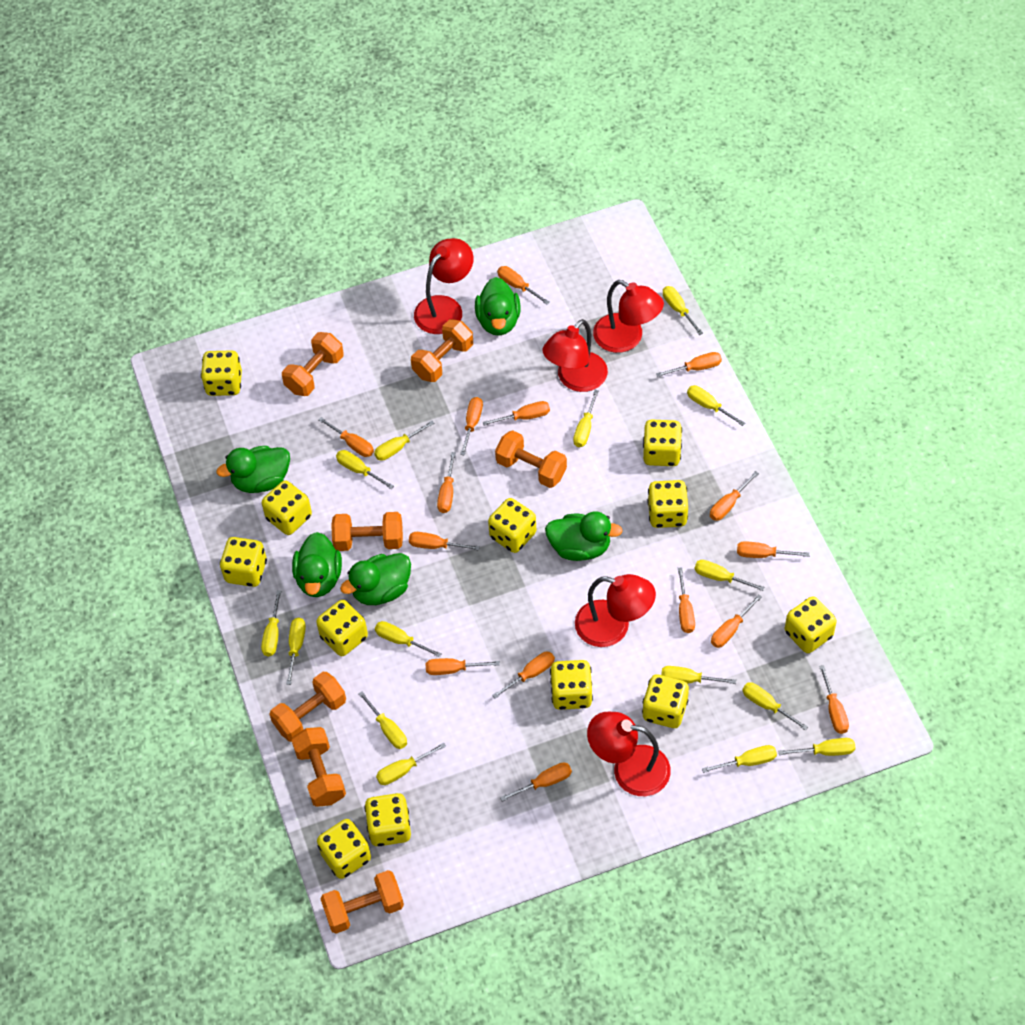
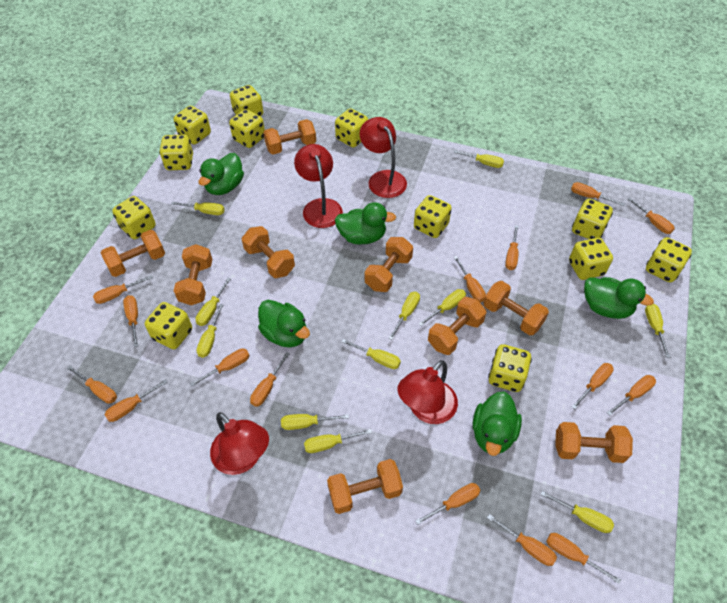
orange dumbbell: 7 -> 9
red lamp: 5 -> 4
yellow screwdriver: 15 -> 11

